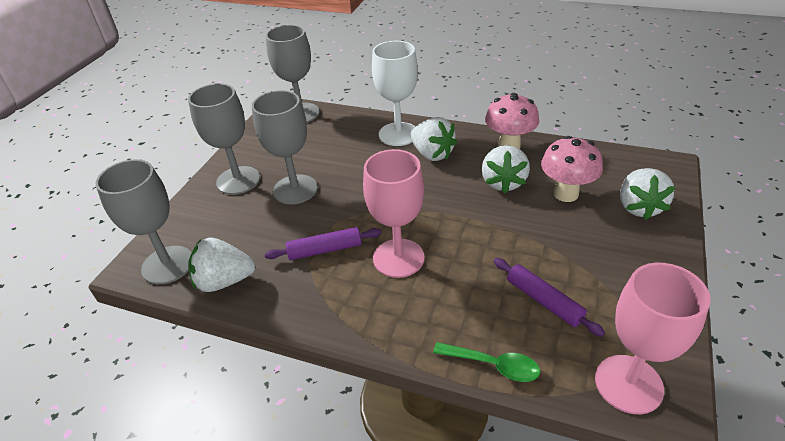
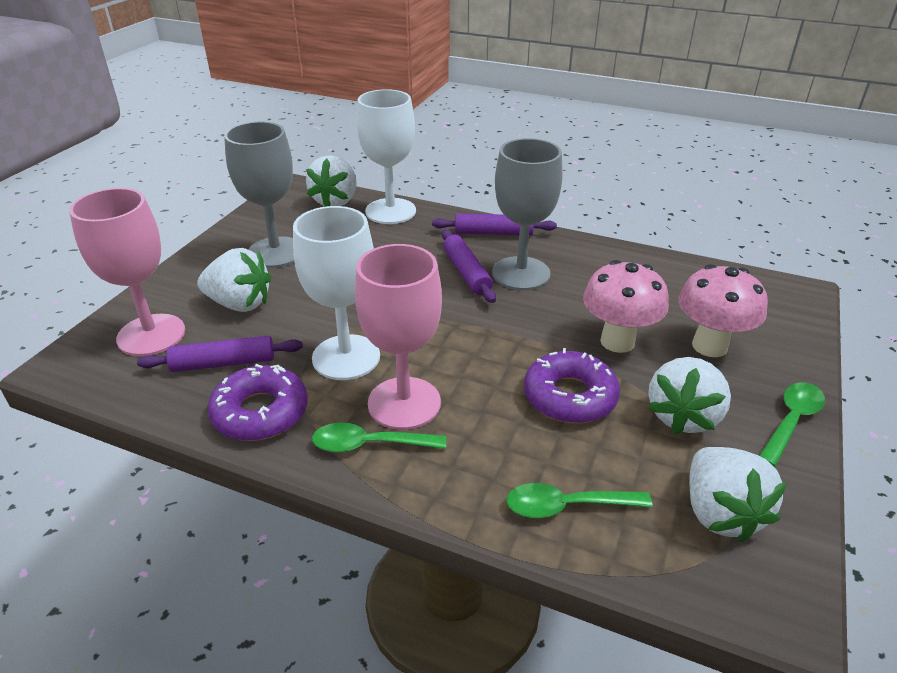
green spoon: 1 -> 3
grey goblet: 4 -> 2
purple donut: 0 -> 2
purple rolling pin: 2 -> 3
white goblet: 1 -> 2

